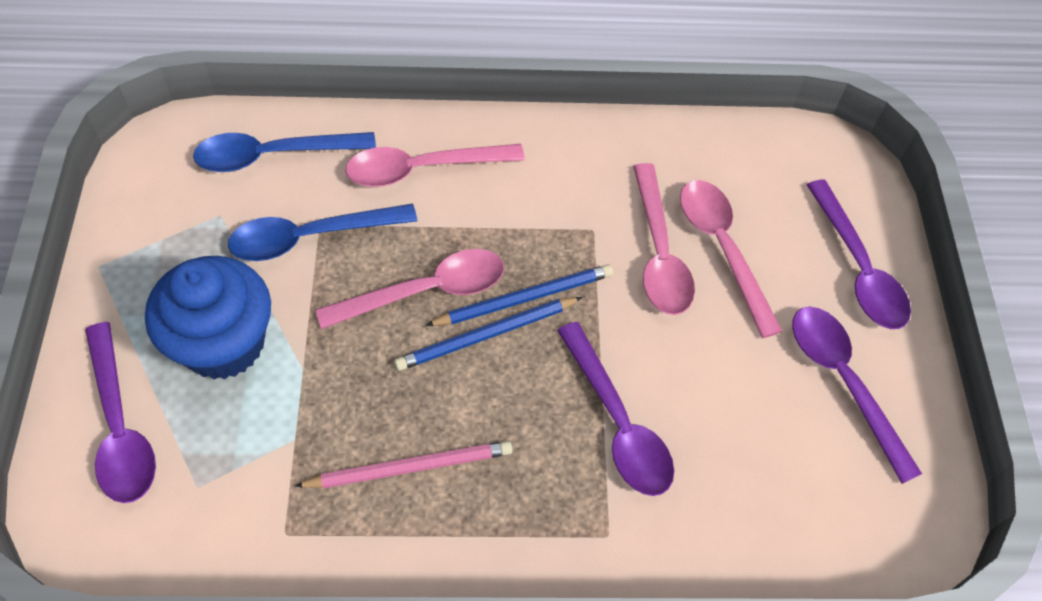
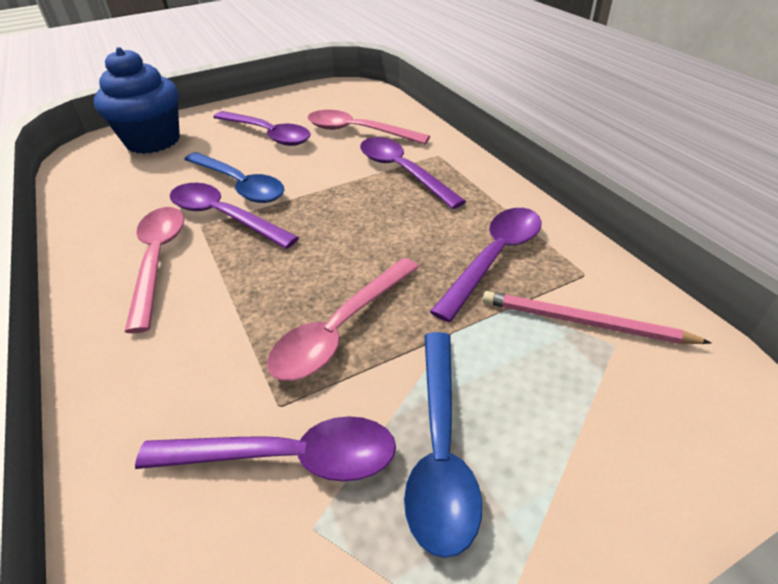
blue pencil: 2 -> 0
pink spoon: 4 -> 3
purple spoon: 4 -> 5

